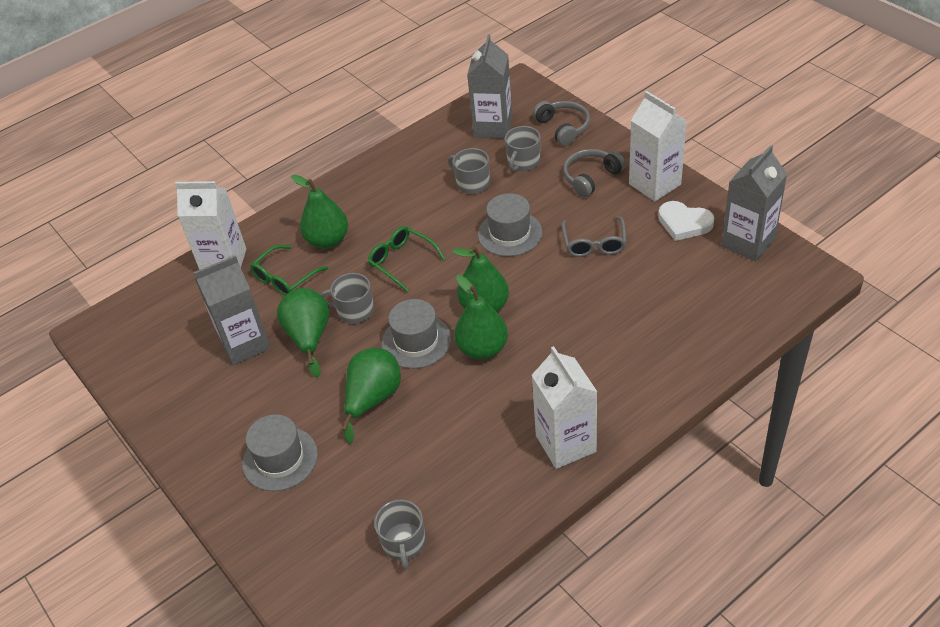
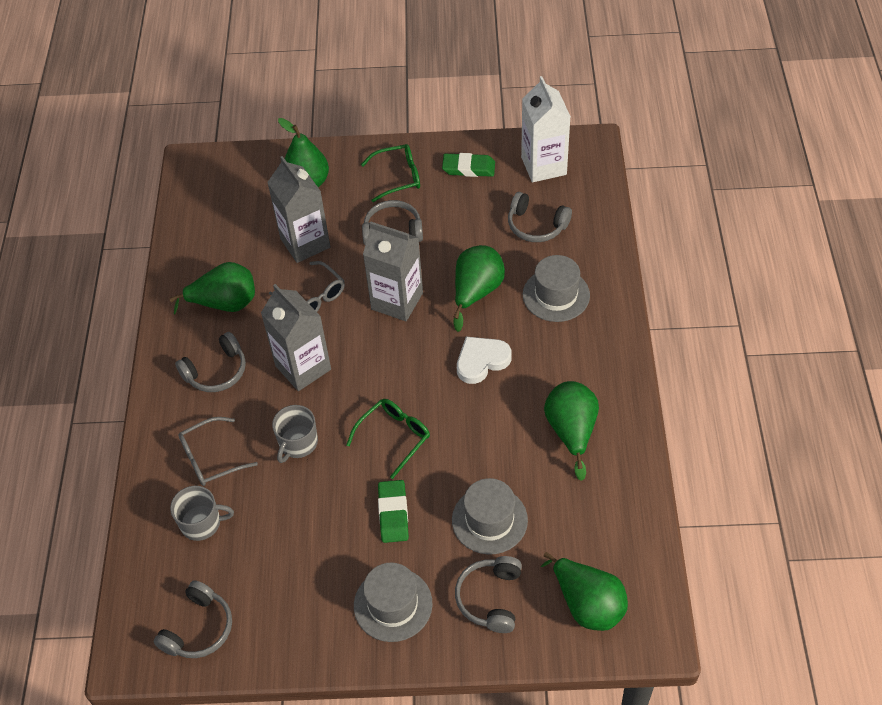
green eraser: 0 -> 2
grey glasses: 1 -> 2
grey headphones: 2 -> 5
grey mug: 4 -> 2
white carton: 3 -> 1

